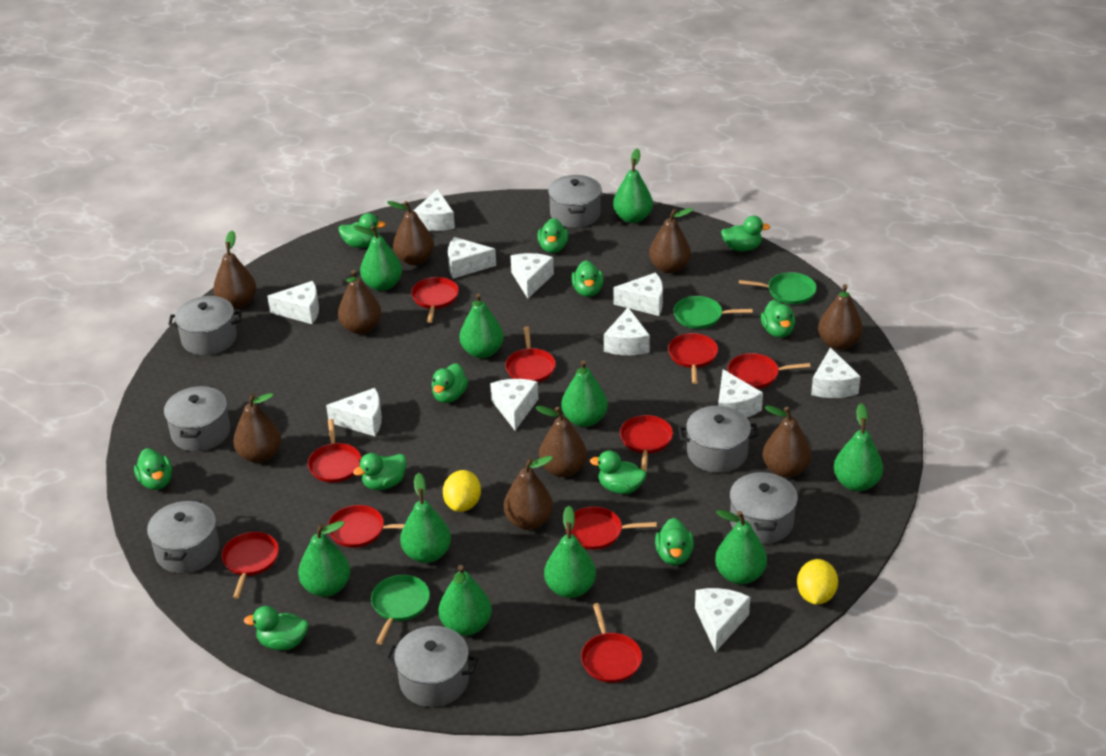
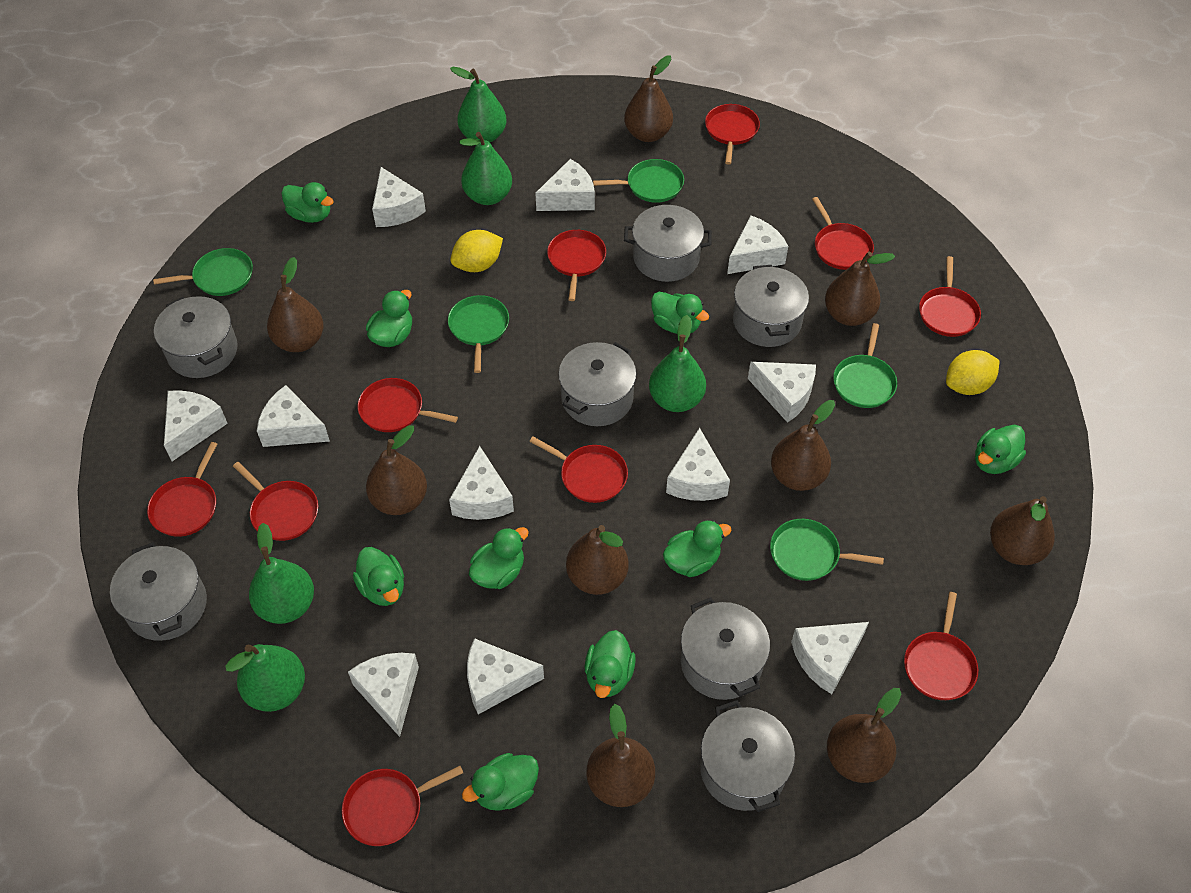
green duck: 11 -> 9
green pan: 3 -> 5
green pear: 10 -> 5

